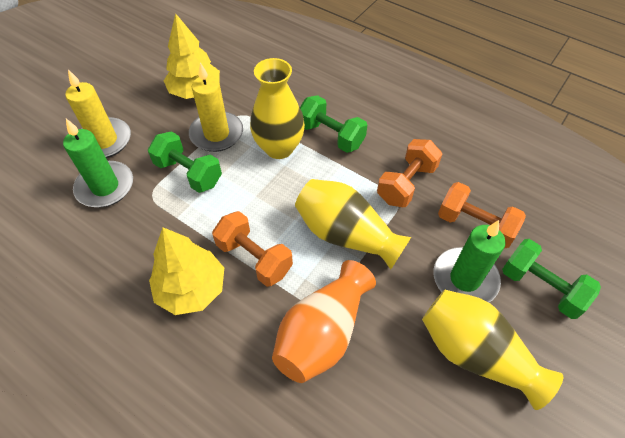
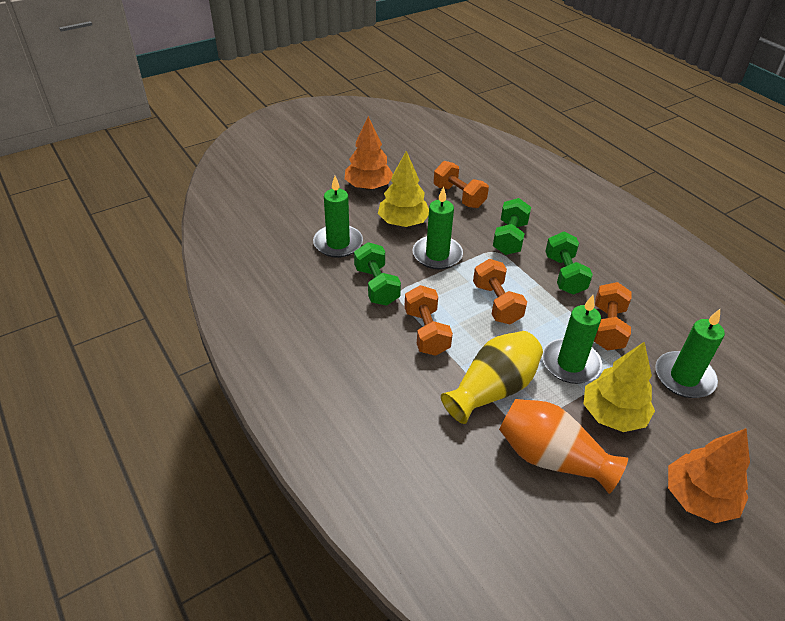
green candle: 2 -> 4
orange dumbbell: 3 -> 4
orange tree: 0 -> 2
yellow candle: 2 -> 0
yellow vase: 3 -> 1

